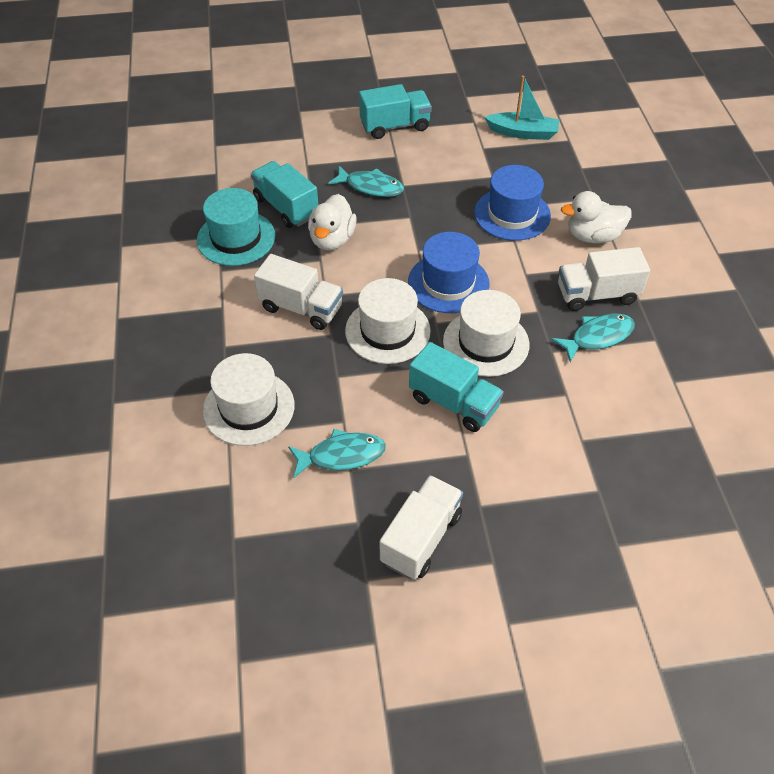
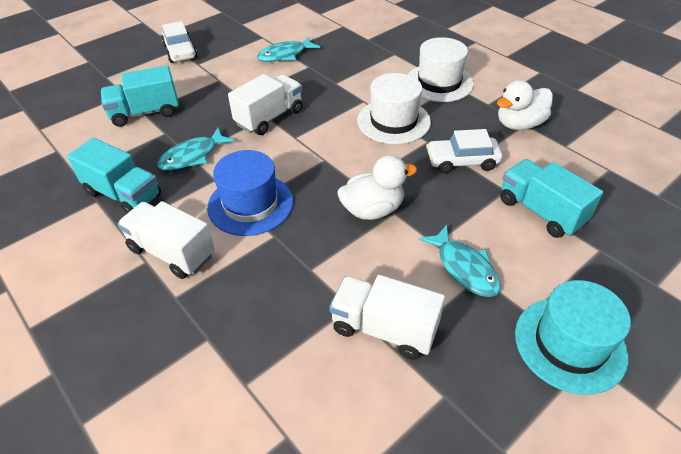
blue hat: 2 -> 1
turquoise boat: 1 -> 0
white car: 0 -> 2
white hat: 3 -> 2

